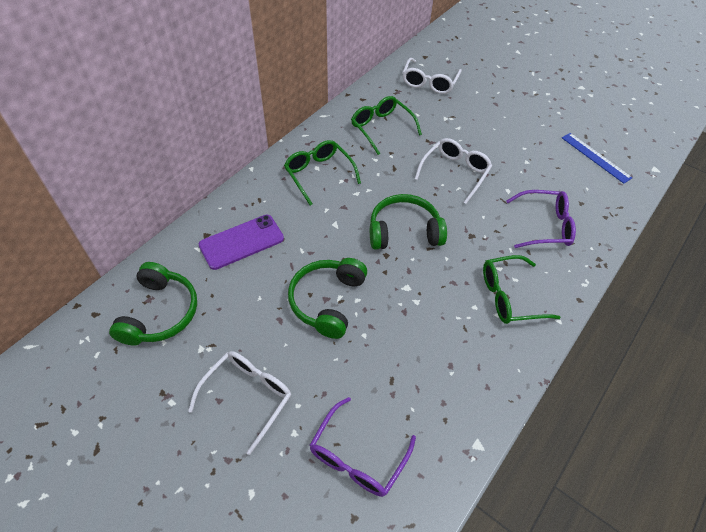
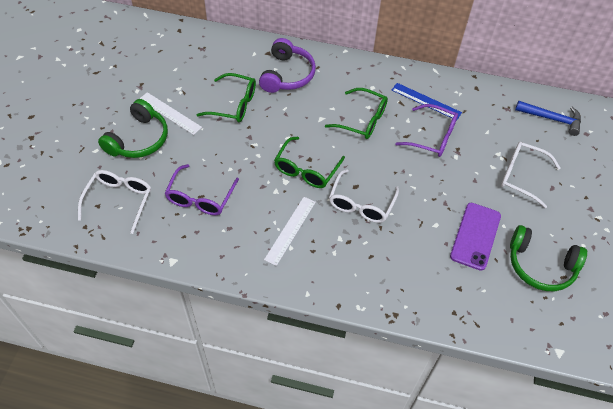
blue hammer: 0 -> 1
green headphones: 3 -> 2
purple headphones: 0 -> 1
white ruler: 0 -> 2

